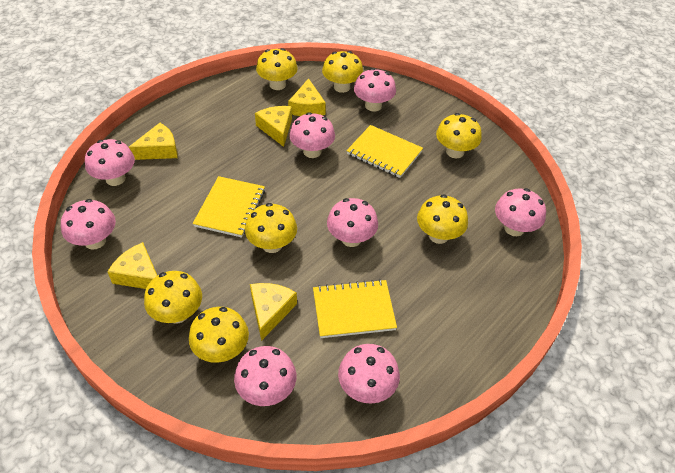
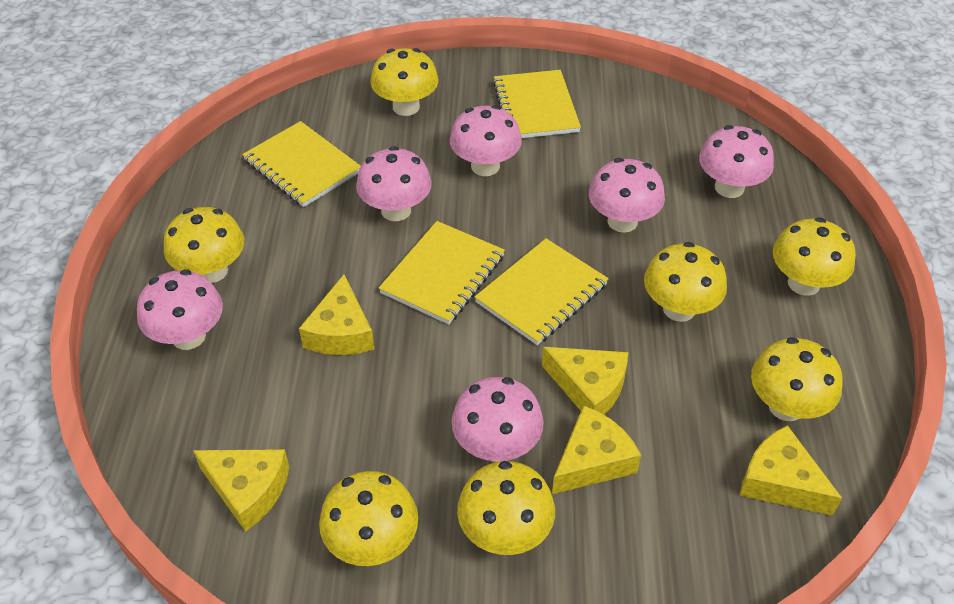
pink mushroom: 8 -> 6
yellow notebook: 3 -> 4

